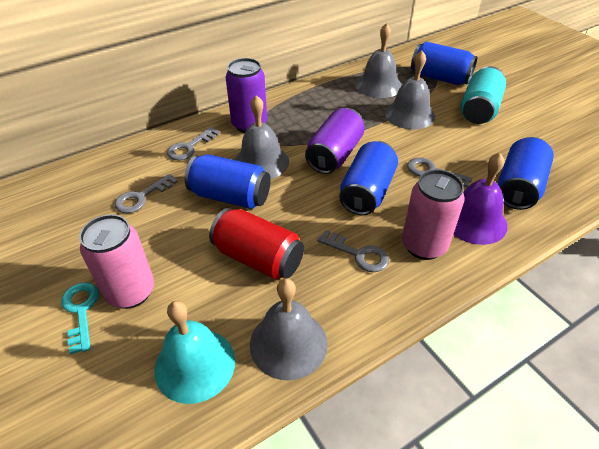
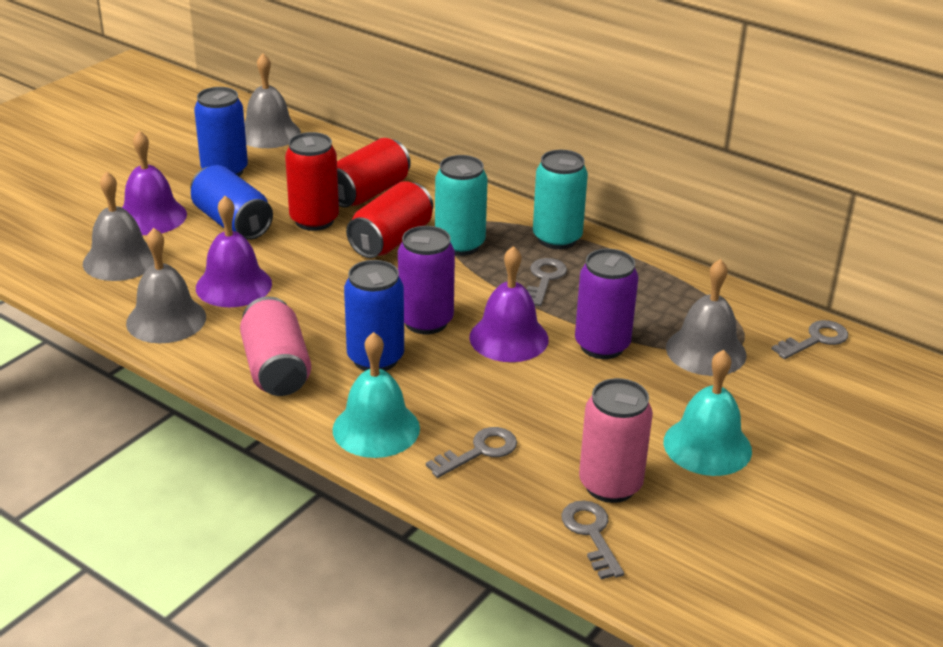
blue can: 4 -> 3
purple bell: 1 -> 3
red can: 1 -> 3
turquoise bell: 1 -> 2
turquoise can: 1 -> 2
turquoise key: 1 -> 0

